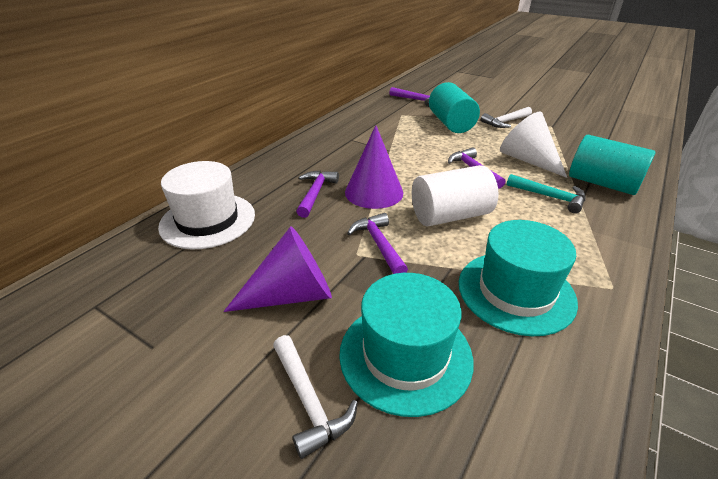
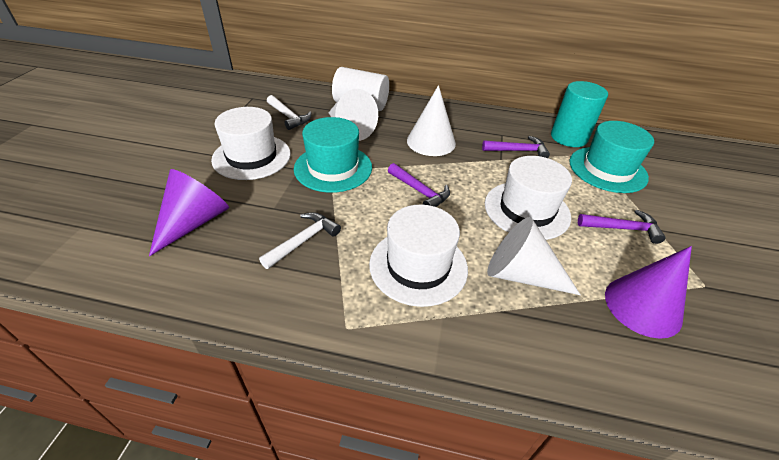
purple hammer: 4 -> 3
turquoise cylinder: 2 -> 1
turquoise hammer: 1 -> 0
white cone: 1 -> 3
white hat: 1 -> 3

